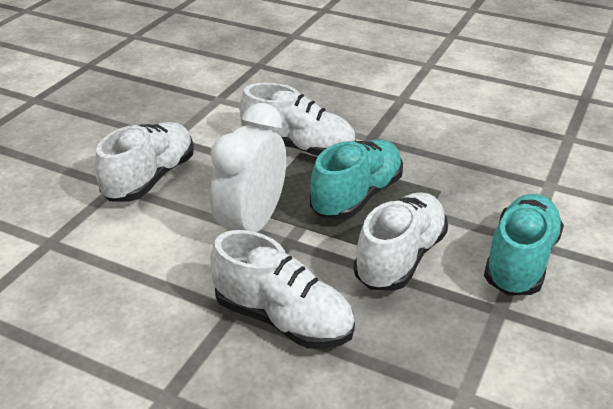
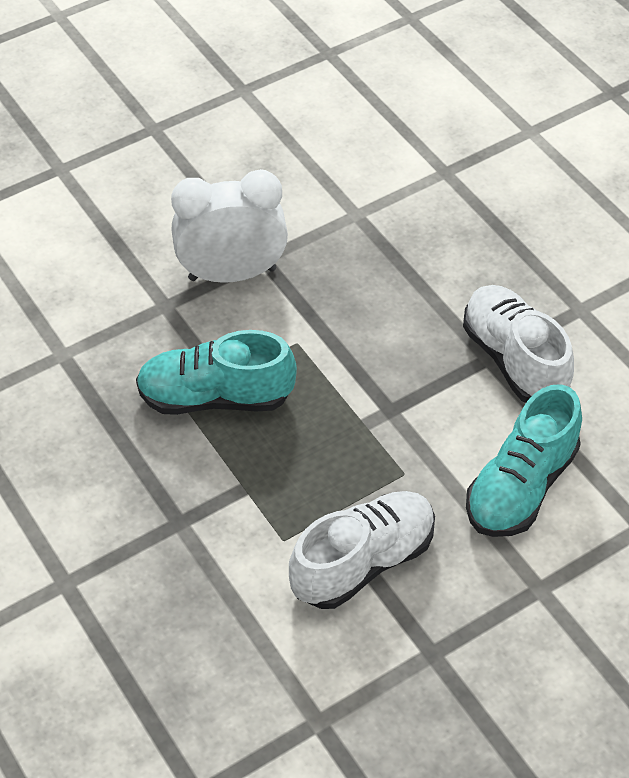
white shoe: 4 -> 2

